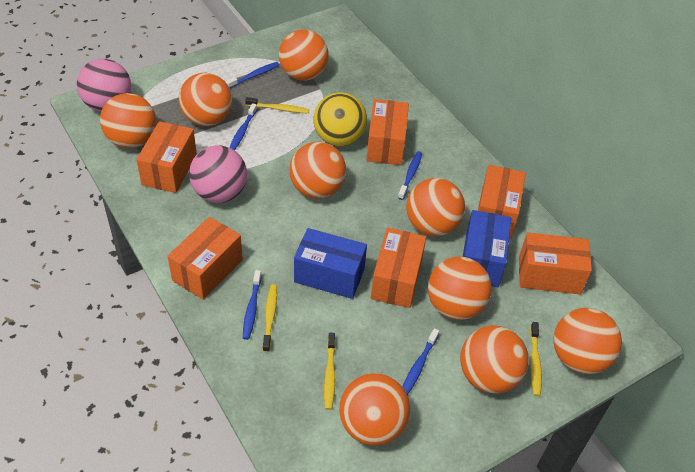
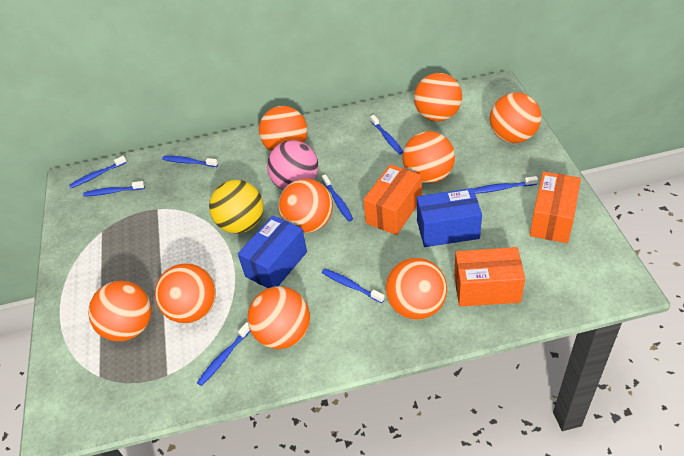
blue toothbrush: 5 -> 8
orange box: 6 -> 3
pink ball: 2 -> 1
yellow toothbrush: 4 -> 0

